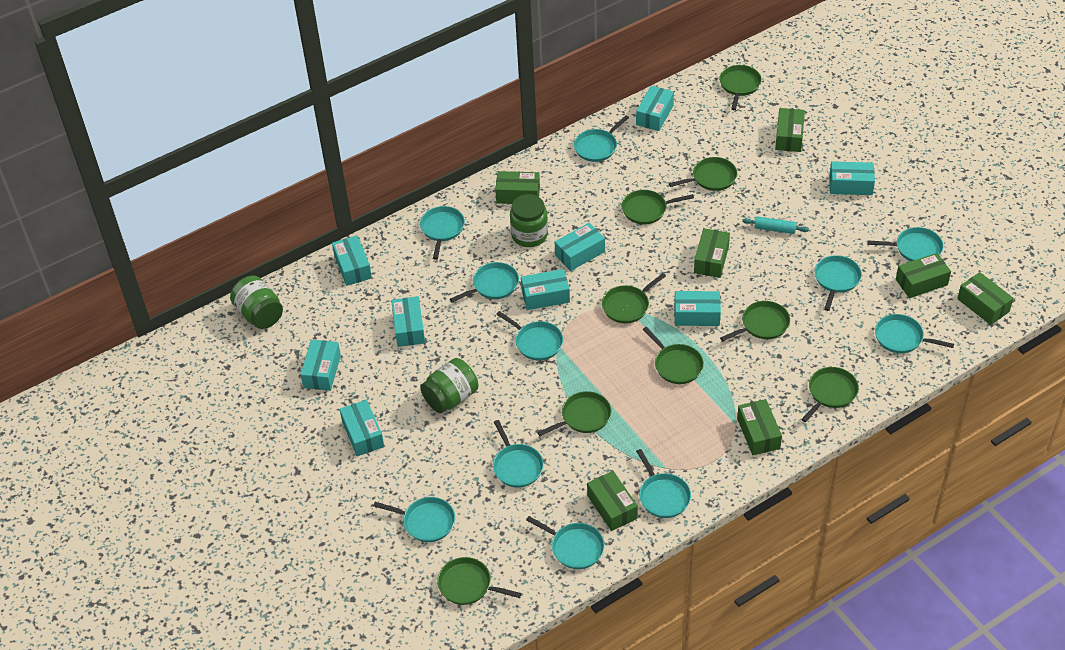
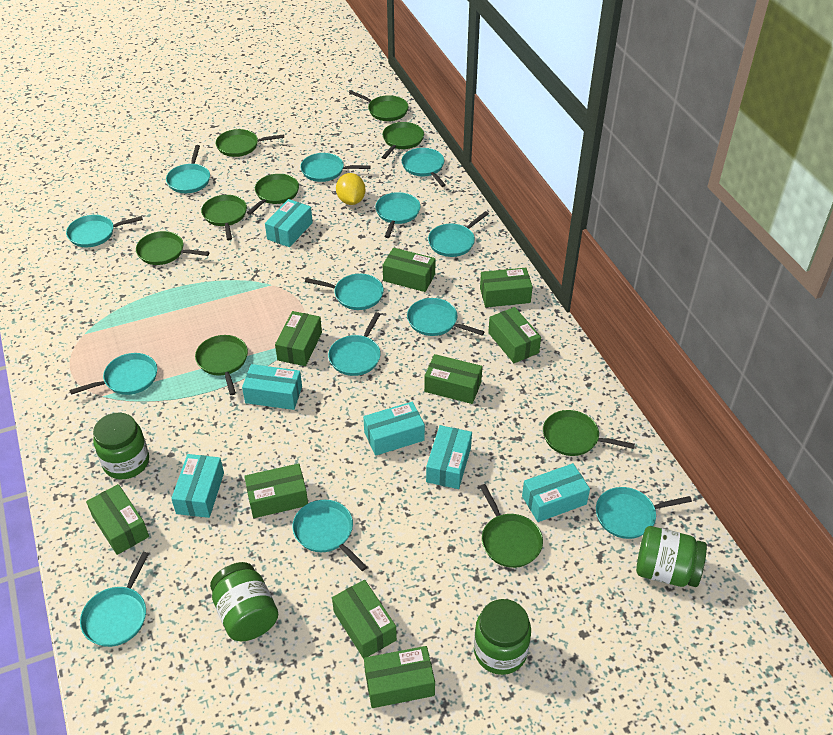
green box: 7 -> 9
green jar: 3 -> 4
turquoise box: 9 -> 6
turquoise pan: 11 -> 13
turquoise rolling pin: 1 -> 0
yellow lemon: 0 -> 1

